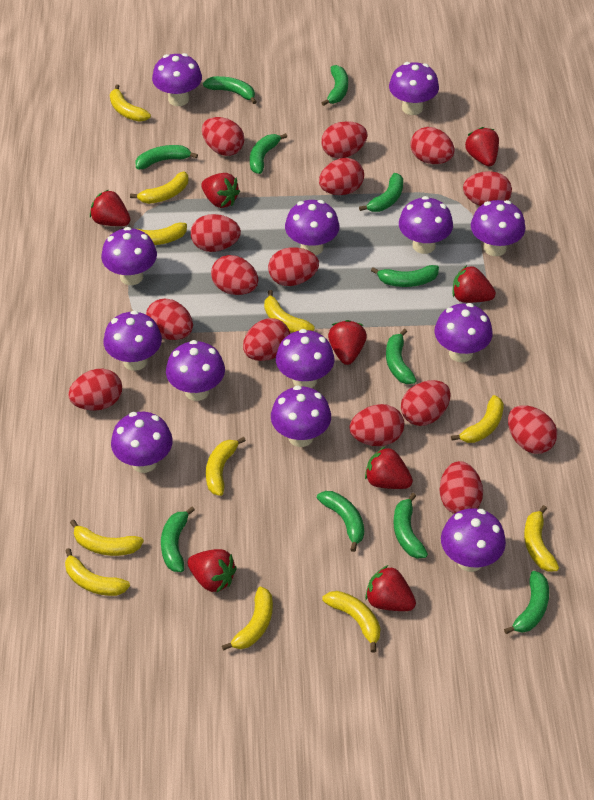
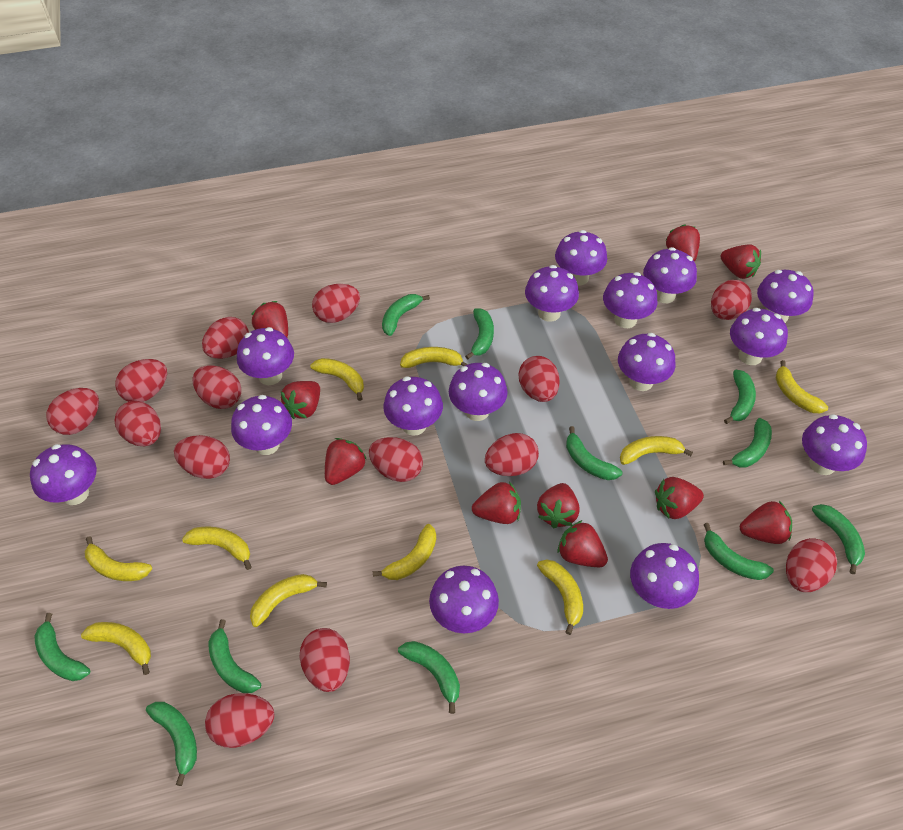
purple mushroom: 13 -> 15
red egg: 15 -> 14
red strawberry: 8 -> 10
yellow banana: 11 -> 10

